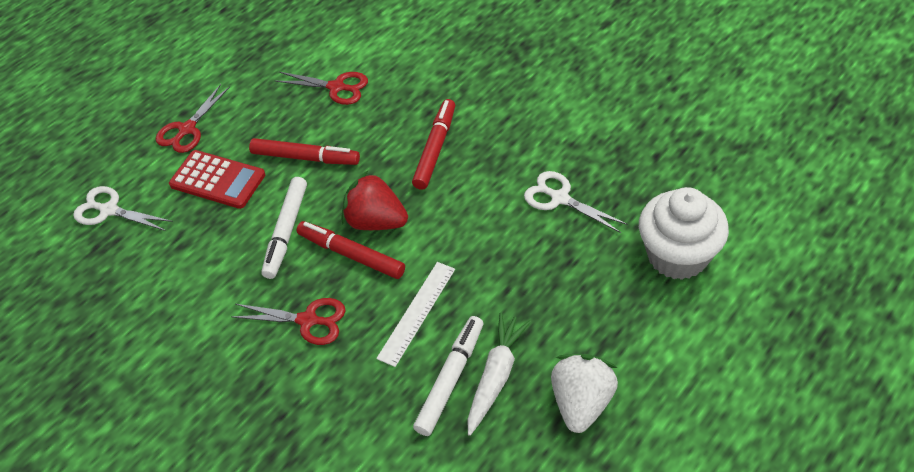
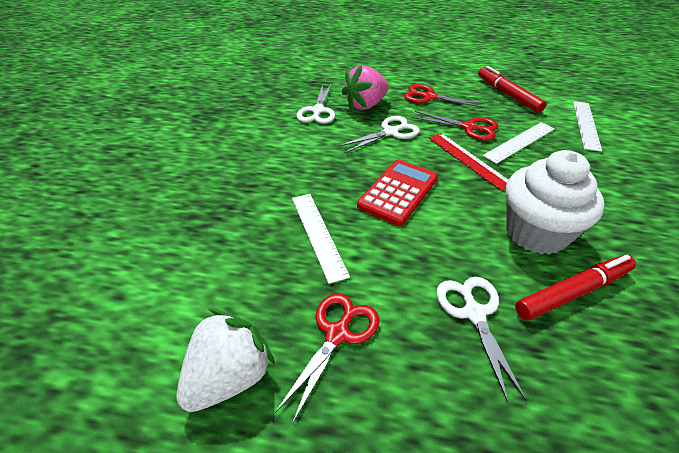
pink strawberry: 0 -> 1
red marker: 3 -> 2
red ruler: 0 -> 1
red strawberry: 1 -> 0
white carrot: 1 -> 0
white marker: 2 -> 0
white ruler: 1 -> 3
white scissors: 2 -> 3

